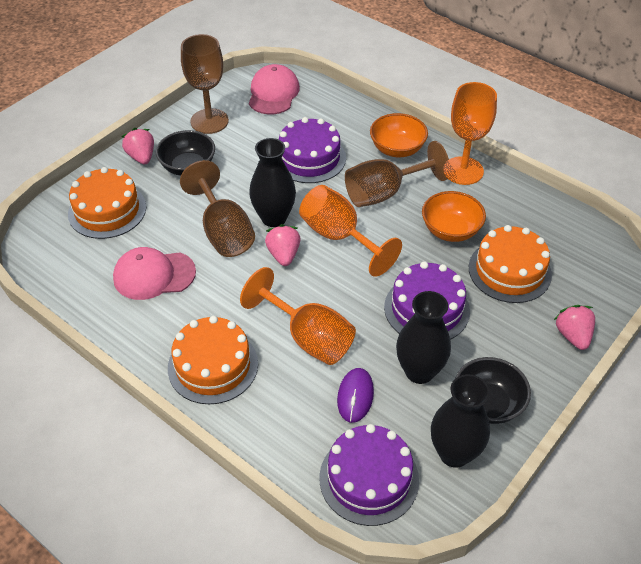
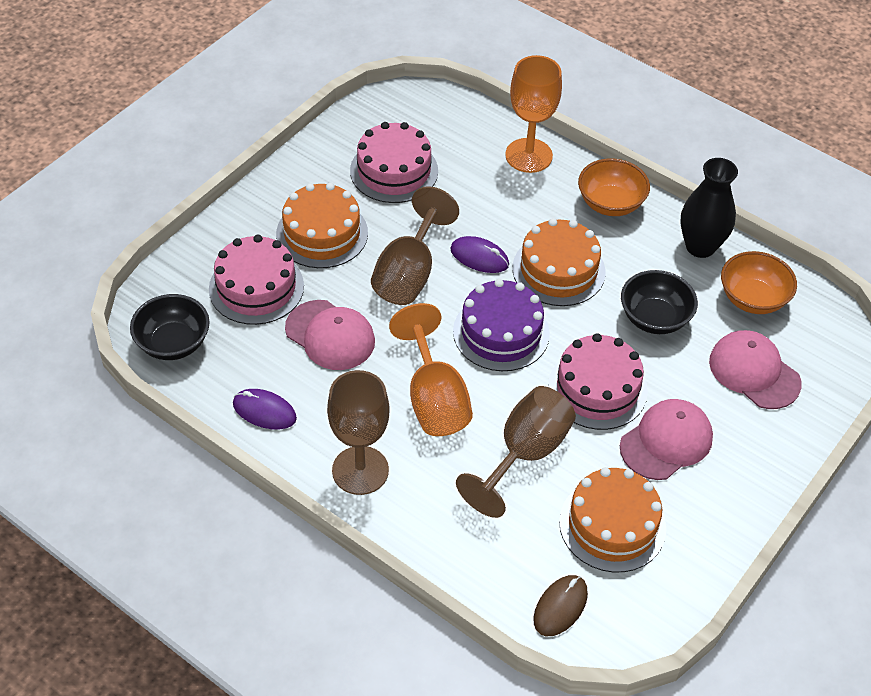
black vase: 3 -> 1
brown mouse: 0 -> 1
orange goblet: 3 -> 2
pink cake: 0 -> 3
pink cap: 2 -> 3
pink strawberry: 3 -> 0
purple cake: 3 -> 1
purple mouse: 1 -> 2

